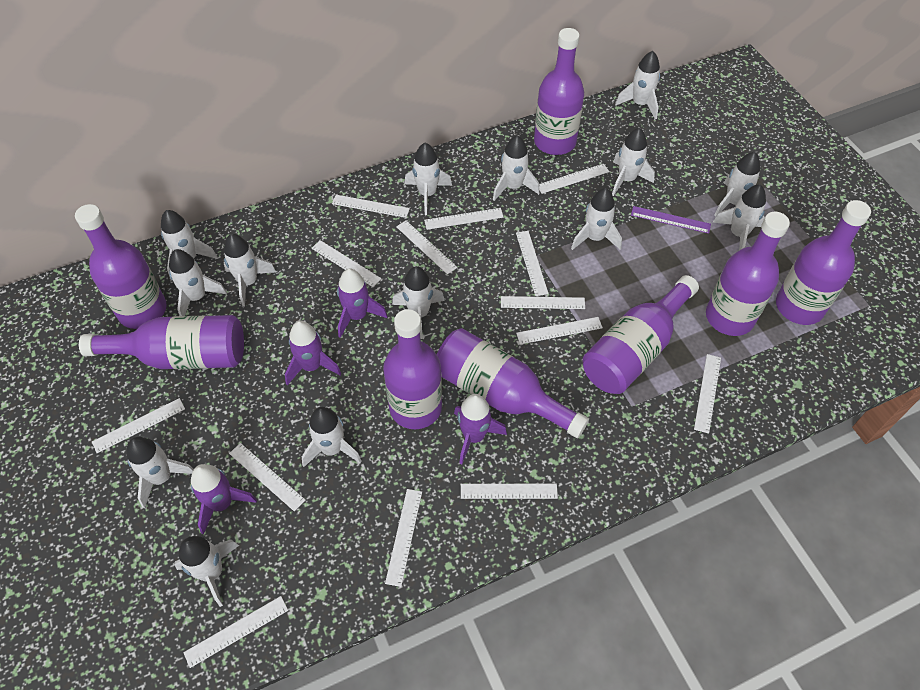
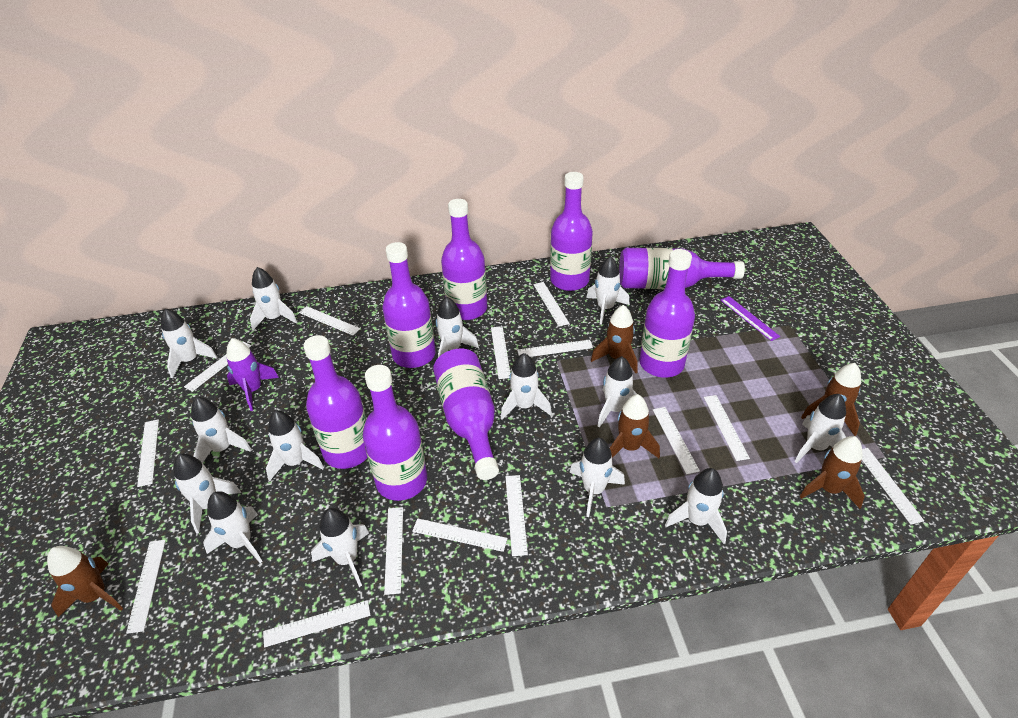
brown rocket: 0 -> 5
purple rocket: 4 -> 1

